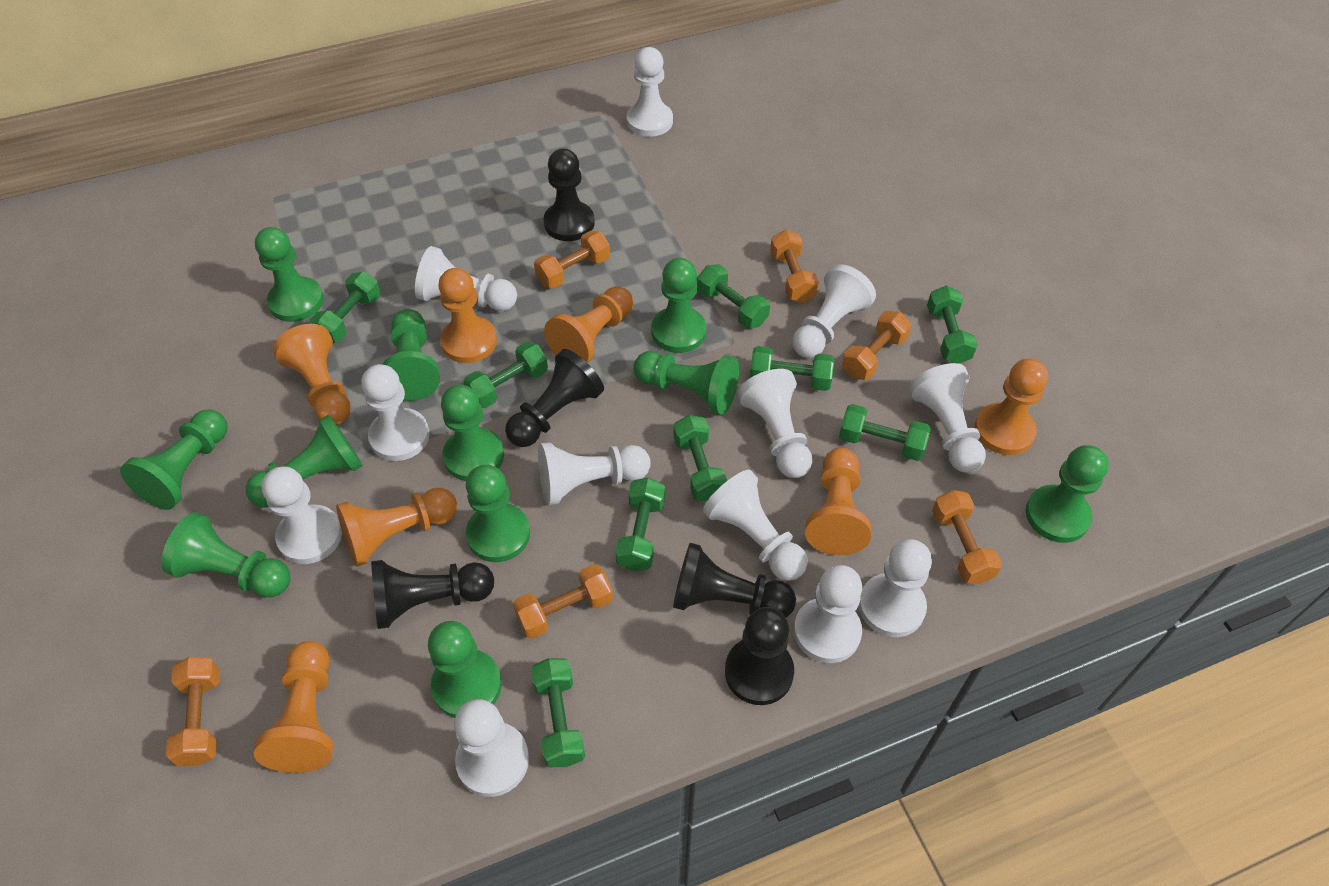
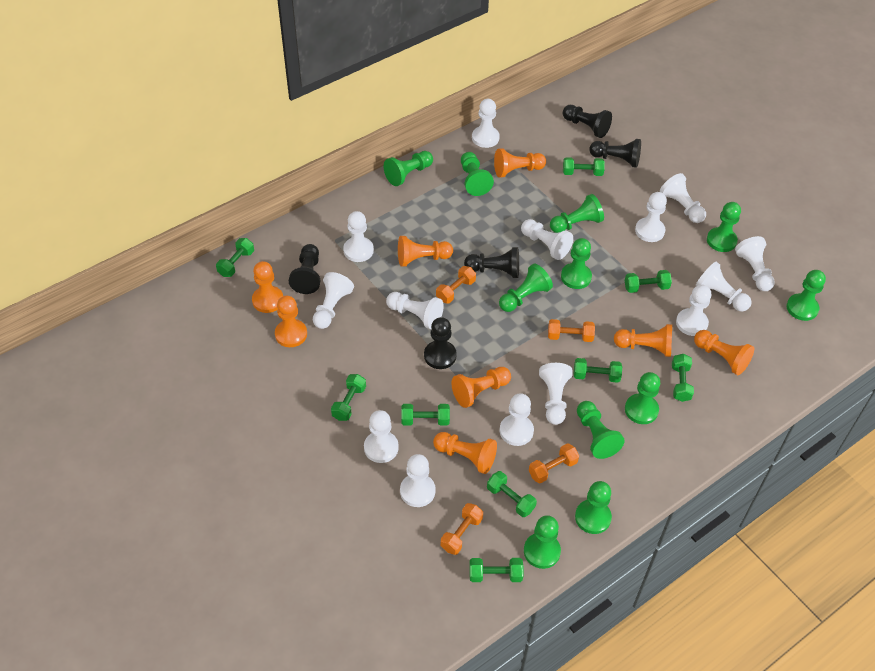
orange dumbbell: 6 -> 4
orange pawn: 7 -> 8
white pawn: 12 -> 14

